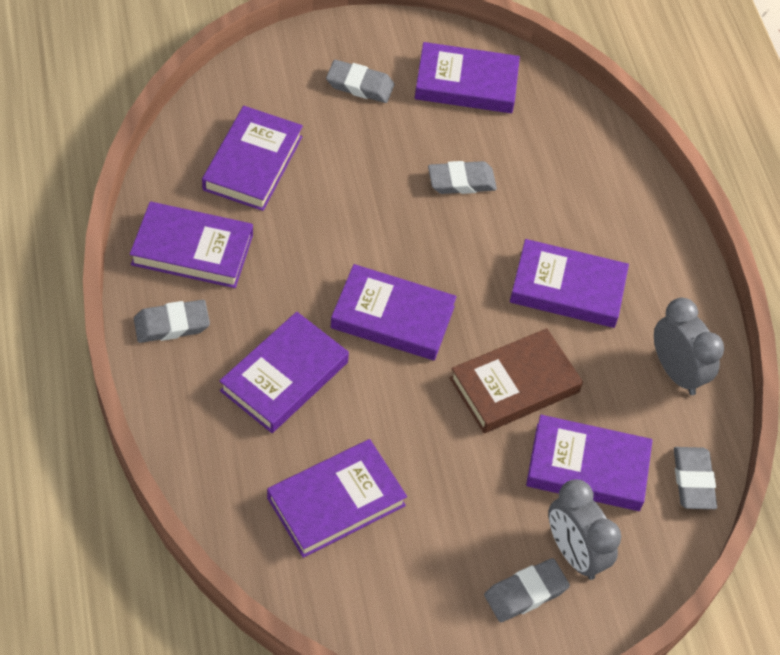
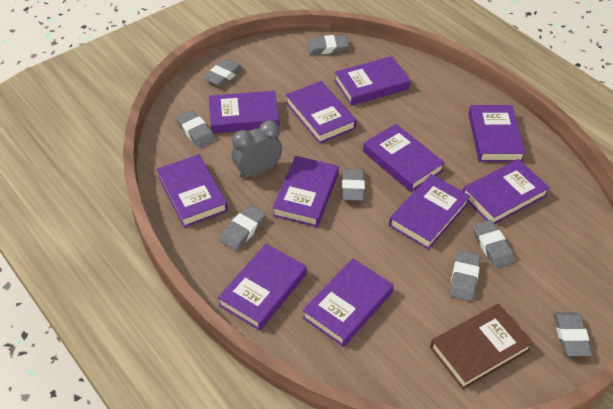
grey clock: 2 -> 1
grey eraser: 5 -> 8
purple book: 8 -> 11

